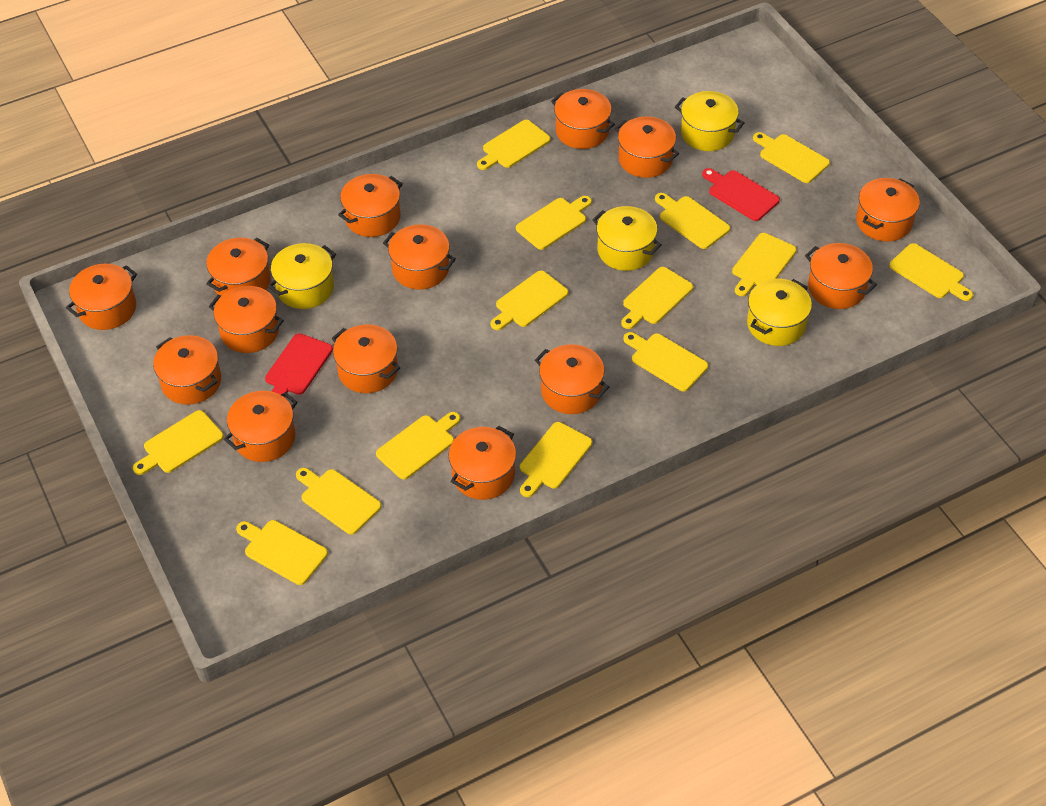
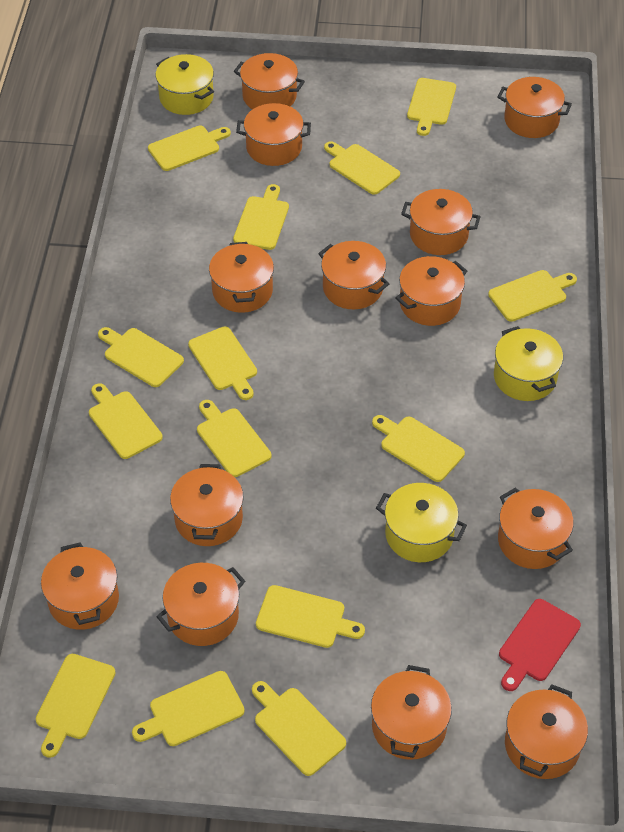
orange pot: 14 -> 13
red cutting board: 2 -> 1
yellow pot: 4 -> 3

